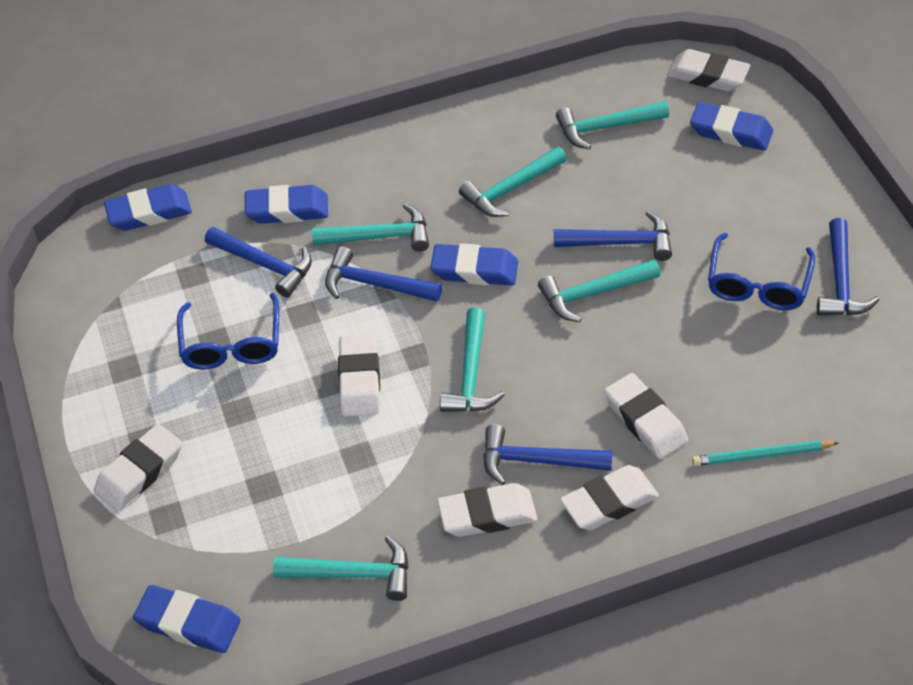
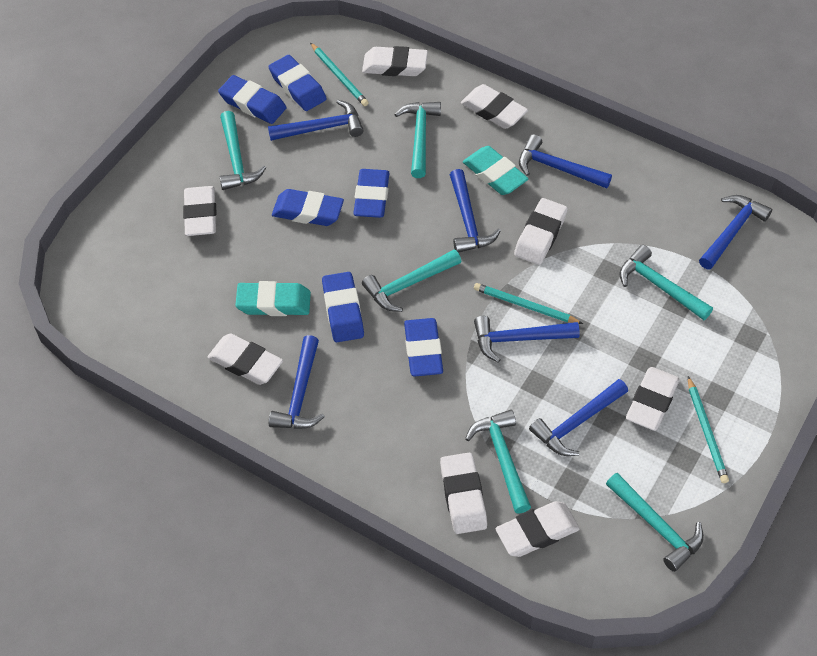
blue eraser: 5 -> 6
blue glasses: 2 -> 0
blue hammer: 5 -> 7
turquoise eraser: 0 -> 2
turquoise pencil: 1 -> 3
white eraser: 6 -> 8

